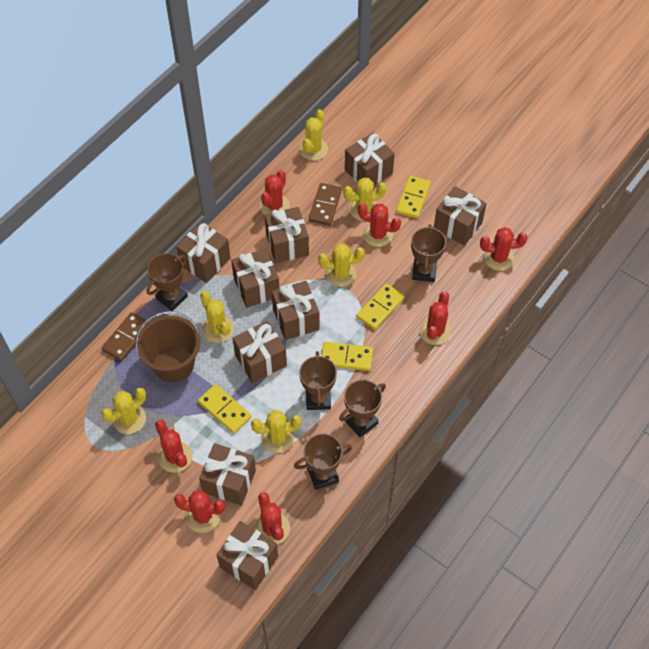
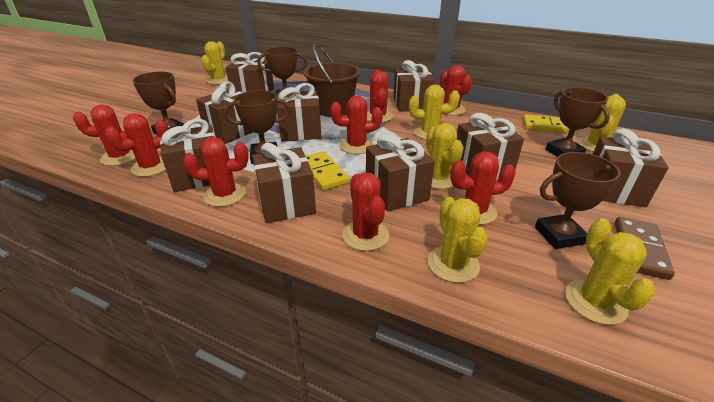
brown domino: 2 -> 1
red cactus: 7 -> 8
yellow domino: 4 -> 2

